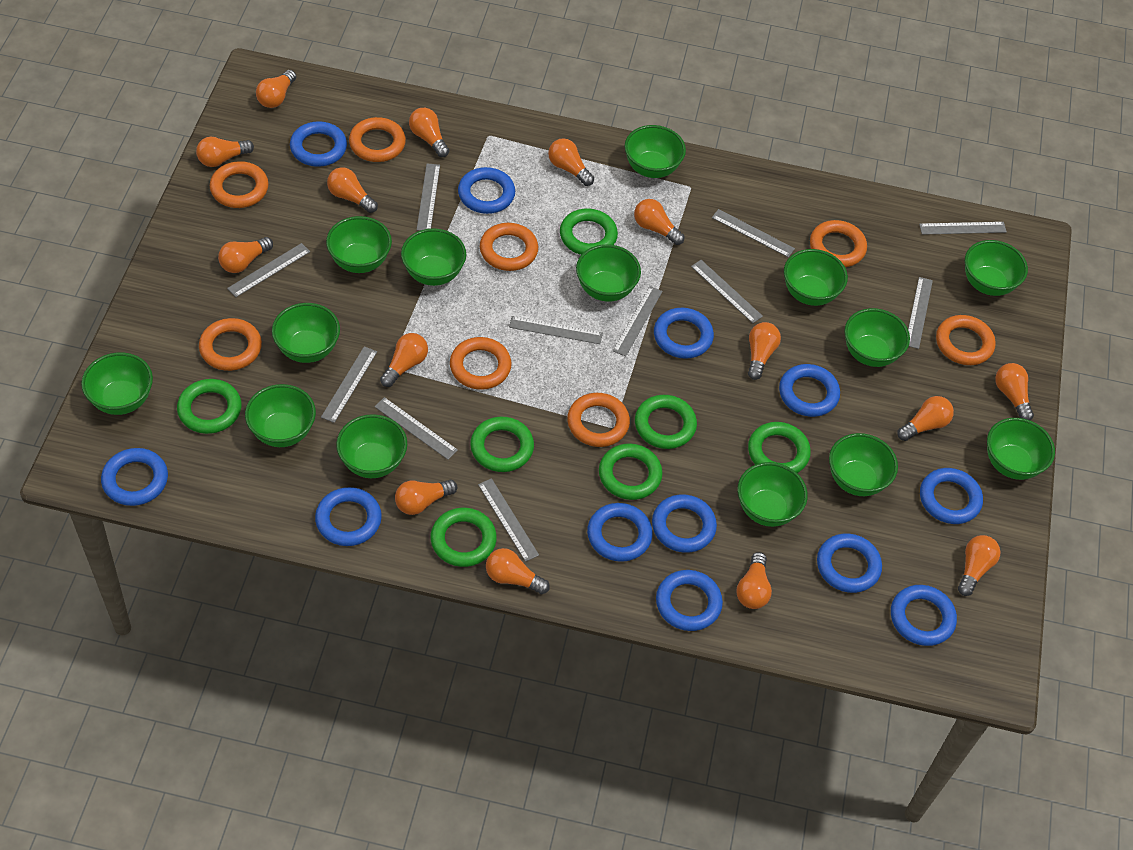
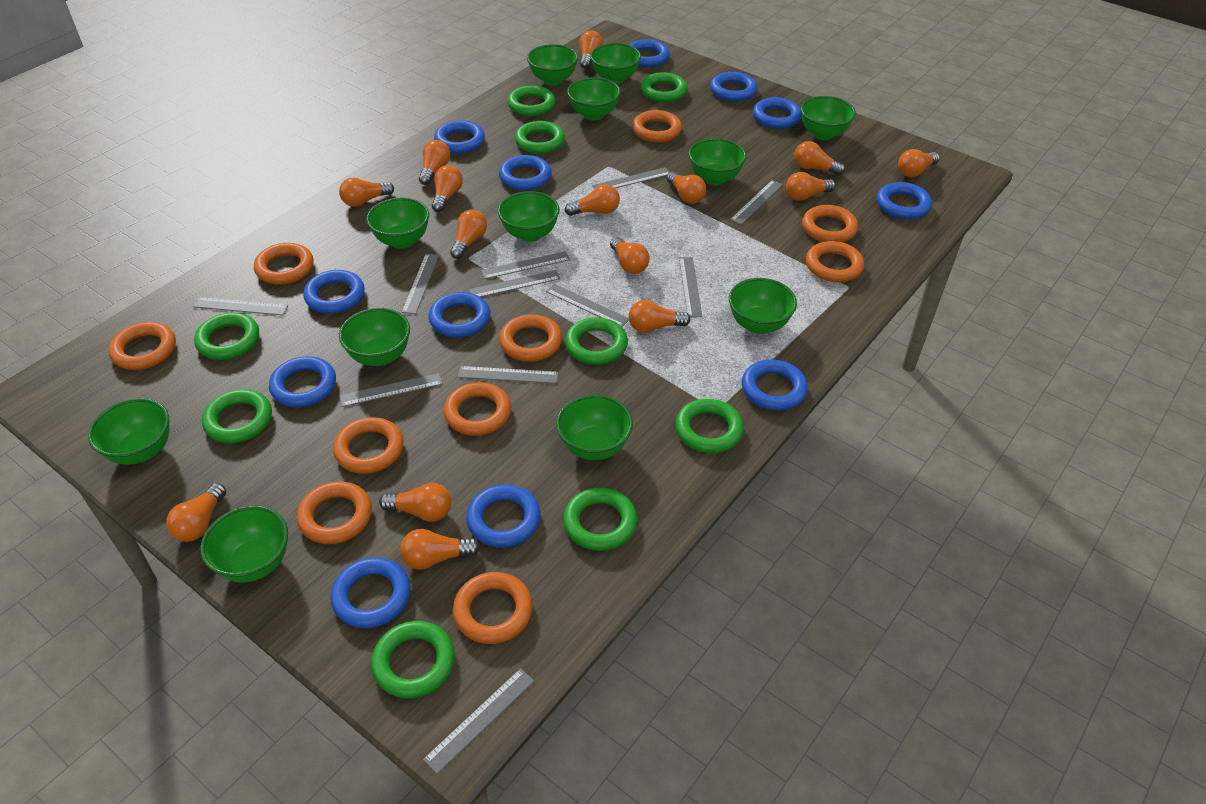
green bowl: 14 -> 12
green ring: 7 -> 9
orange ring: 8 -> 10

